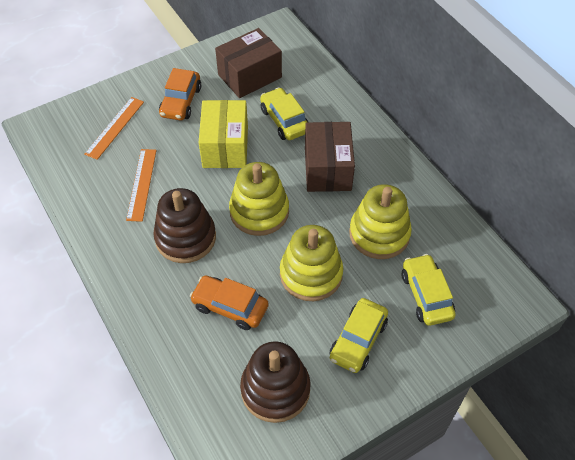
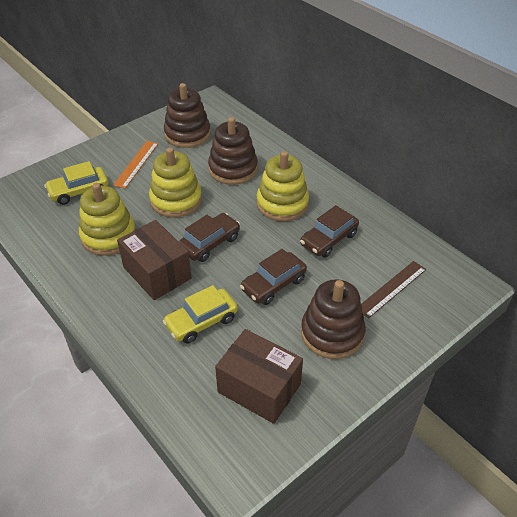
brown car: 0 -> 3
brown ruler: 0 -> 1
brown stacking toy: 2 -> 3
orange car: 2 -> 0
orange ruler: 2 -> 1
yellow box: 1 -> 0
yellow car: 3 -> 2

